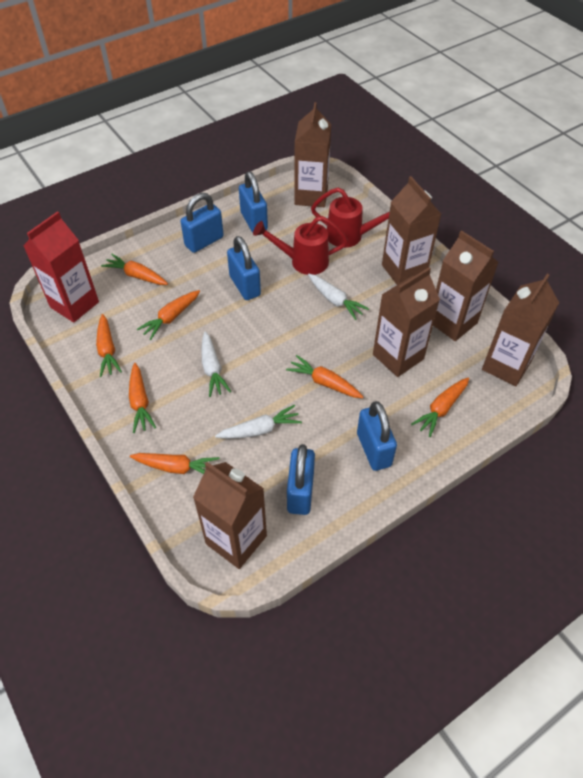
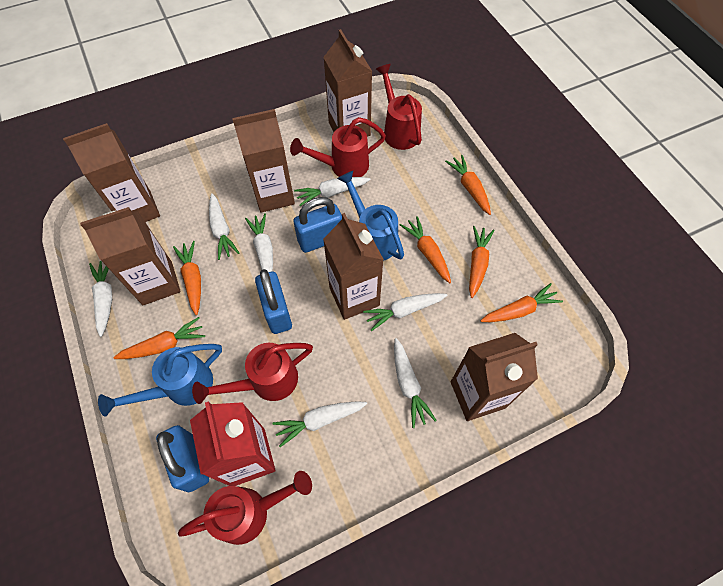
blue padlock: 5 -> 3
blue watering can: 0 -> 2
orange carrot: 7 -> 6
red watering can: 2 -> 4
white carrot: 3 -> 7

